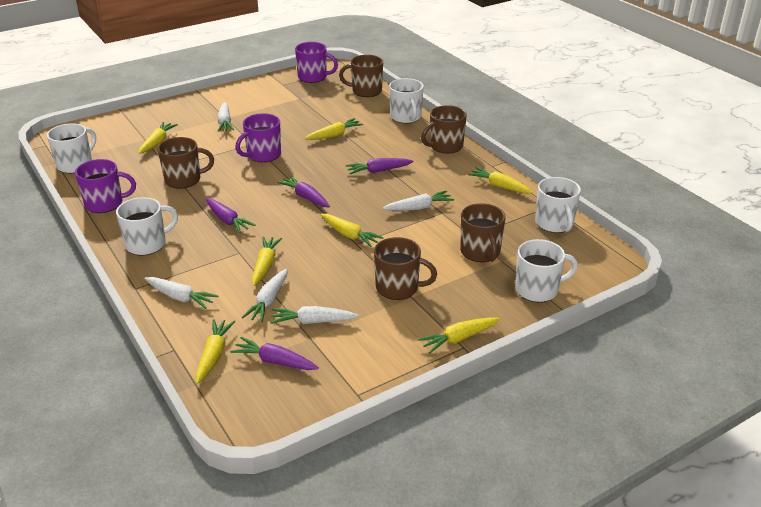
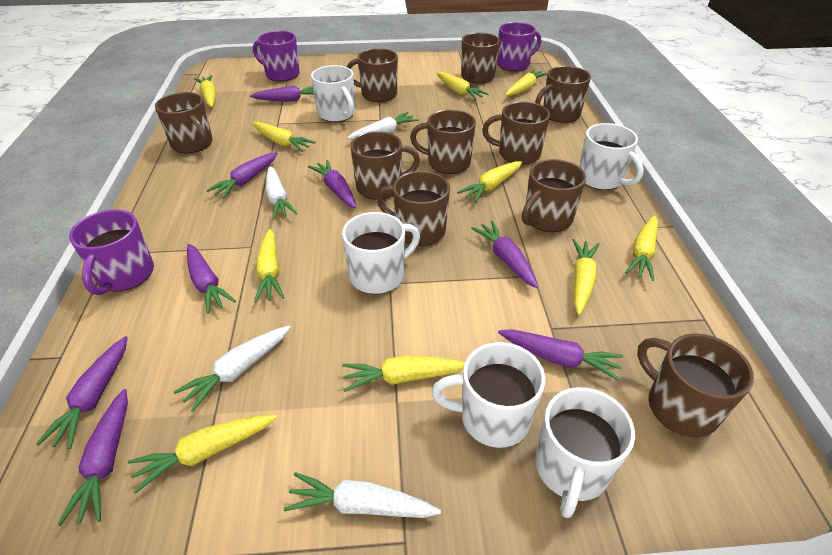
brown mug: 5 -> 10
purple carrot: 4 -> 8
white carrot: 5 -> 4
yellow carrot: 7 -> 10

